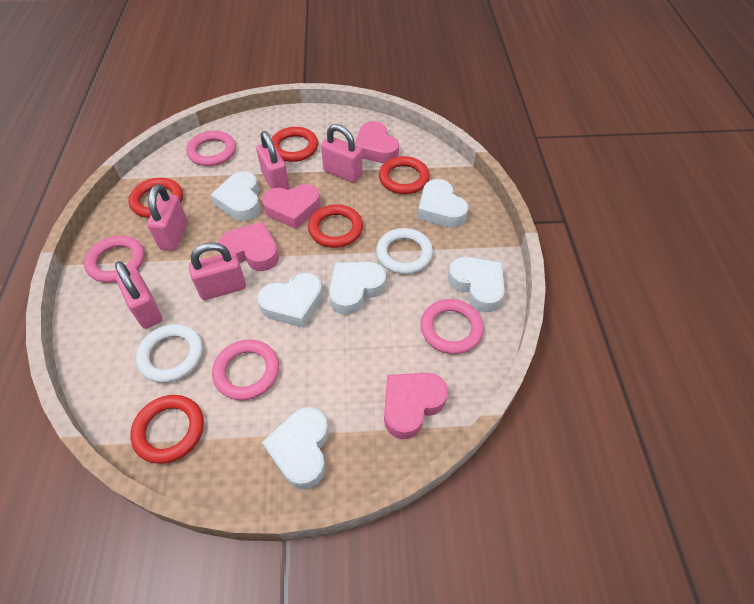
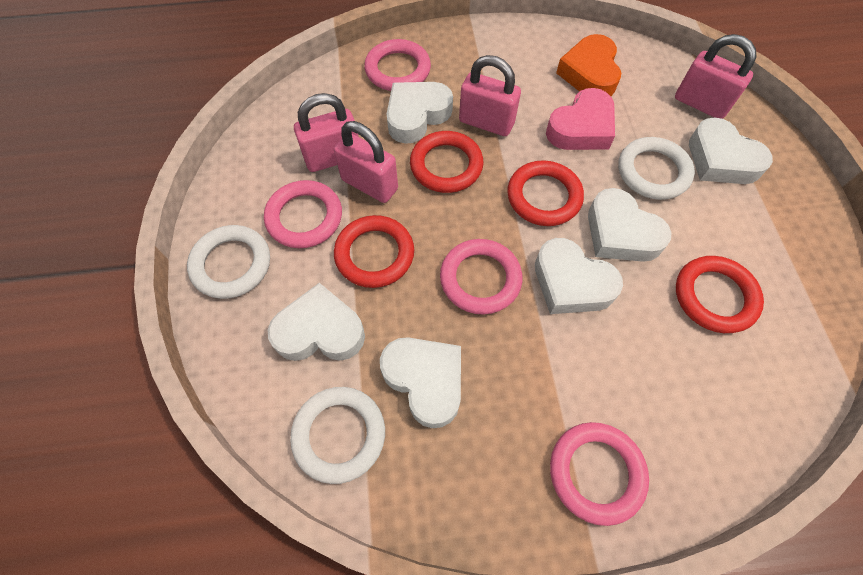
orange heart: 0 -> 1
pink heart: 4 -> 1
pink padlock: 5 -> 4
red ring: 5 -> 4
white ring: 2 -> 3

